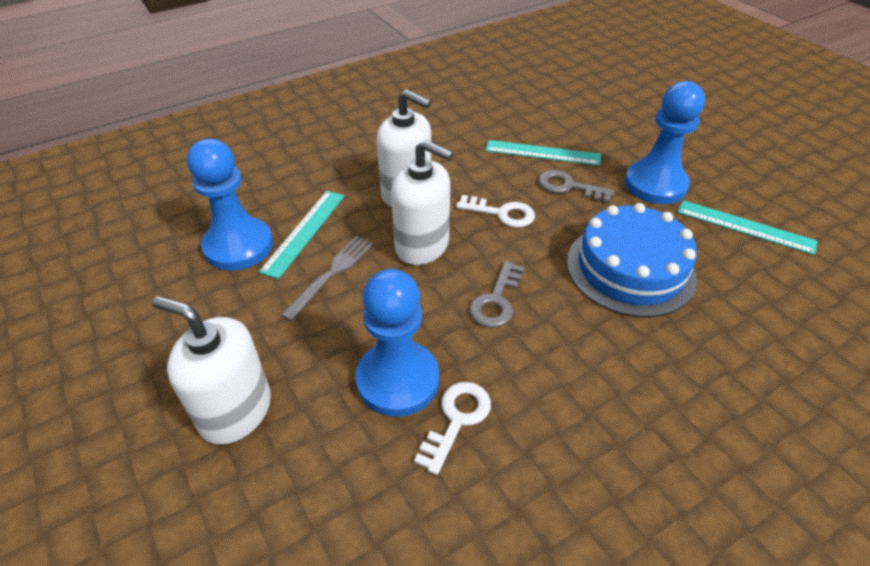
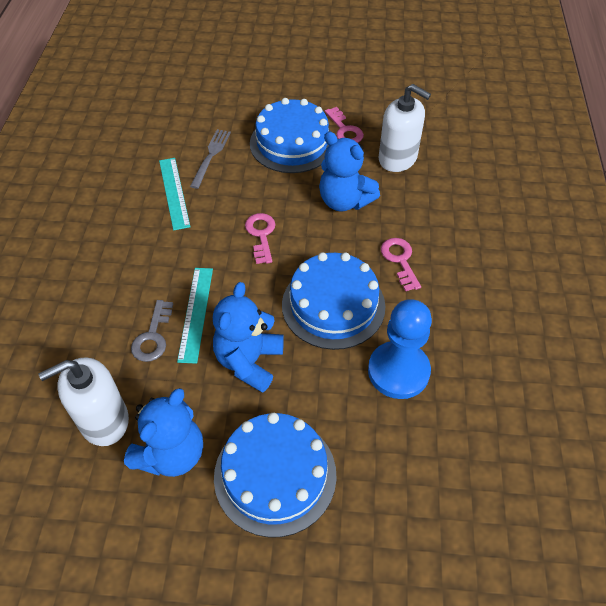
blue cake: 1 -> 3
blue pawn: 3 -> 1
blue teddy bear: 0 -> 3
grey key: 2 -> 1
pink key: 0 -> 3
turquoise ruler: 3 -> 2
white key: 2 -> 0
white soap dispenser: 3 -> 2

